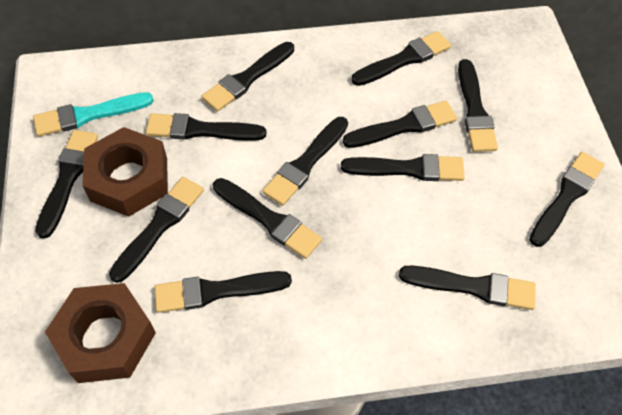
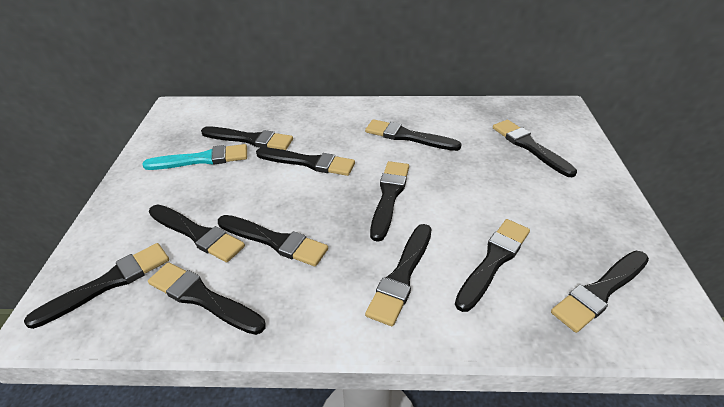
black brush: 13 -> 12
brown nut: 2 -> 0

